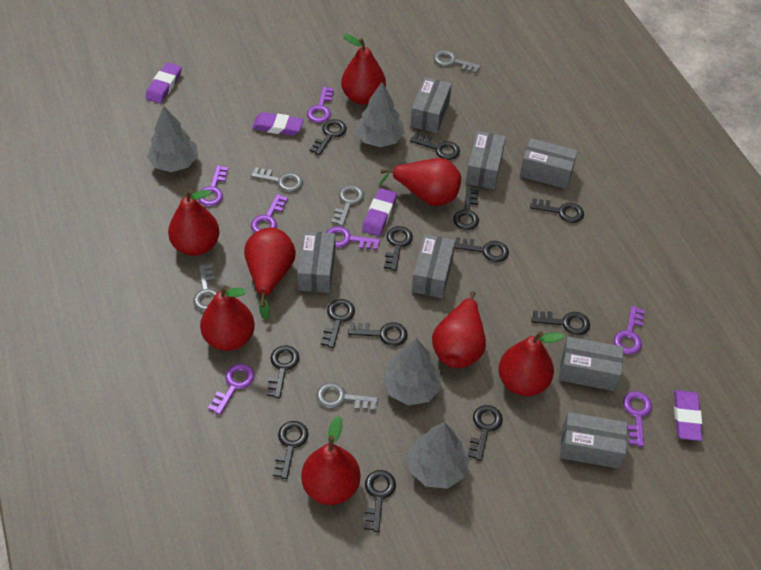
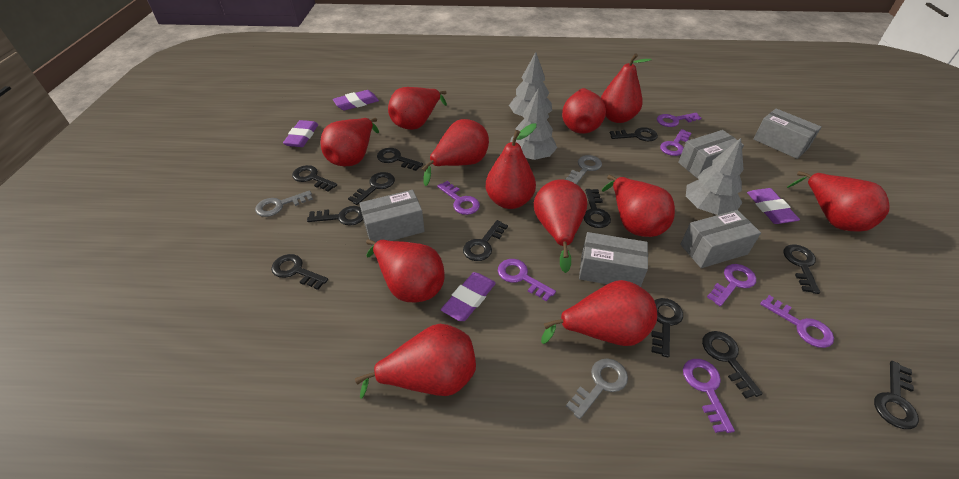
black key: 13 -> 12
grey box: 7 -> 5
grey key: 5 -> 3
grey tree: 4 -> 3
red pear: 8 -> 12

